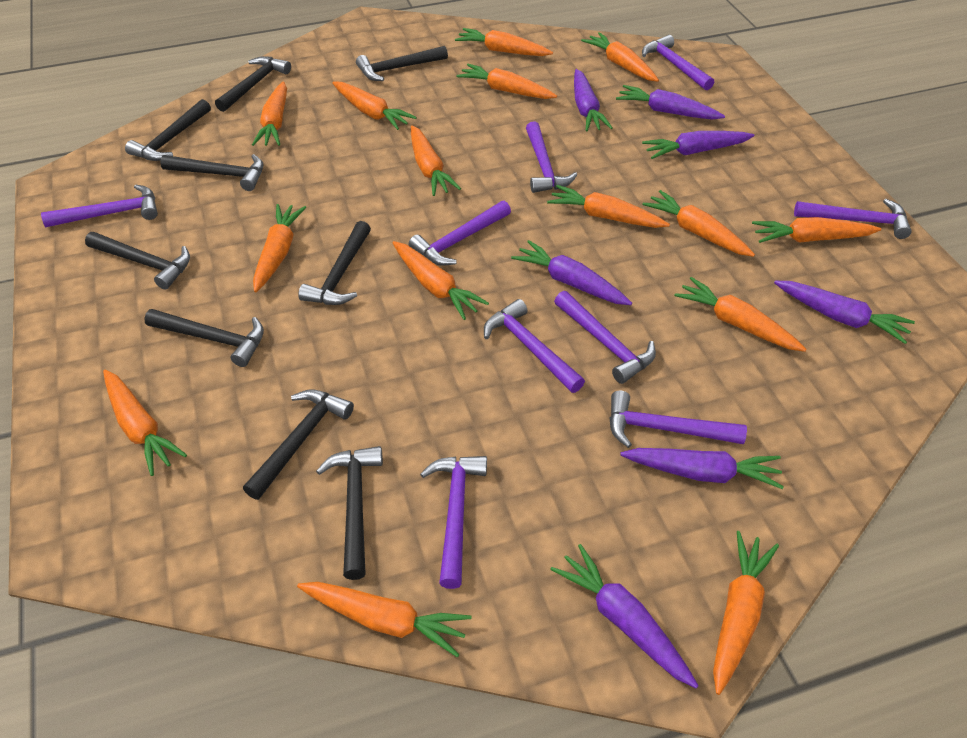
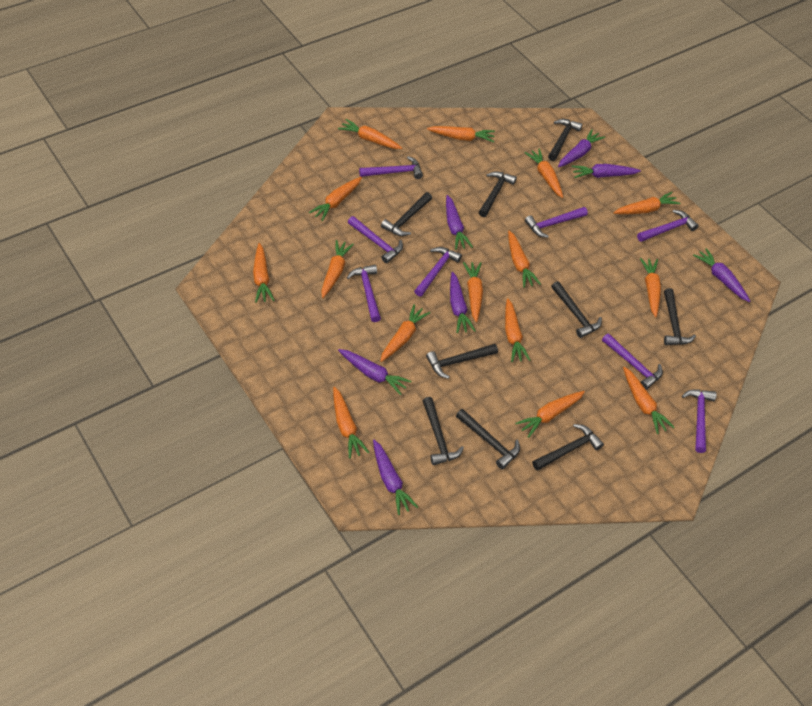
purple hammer: 9 -> 8

